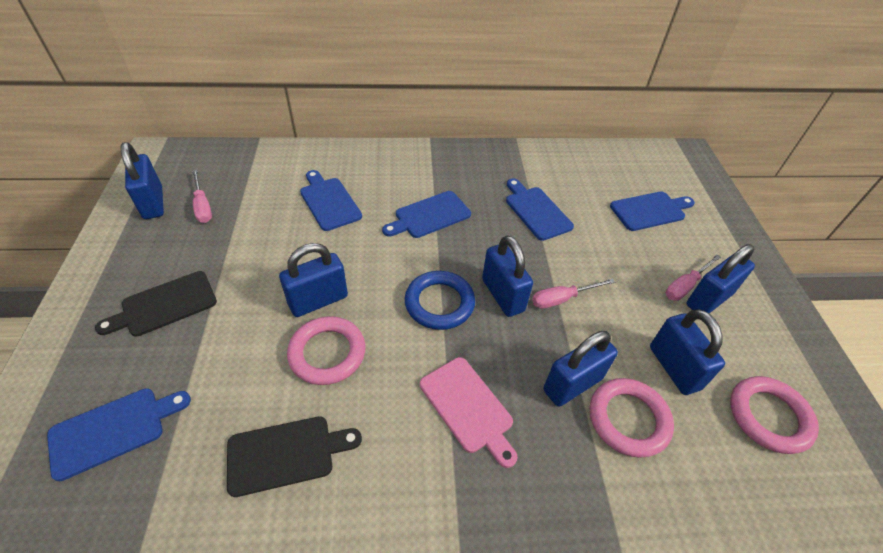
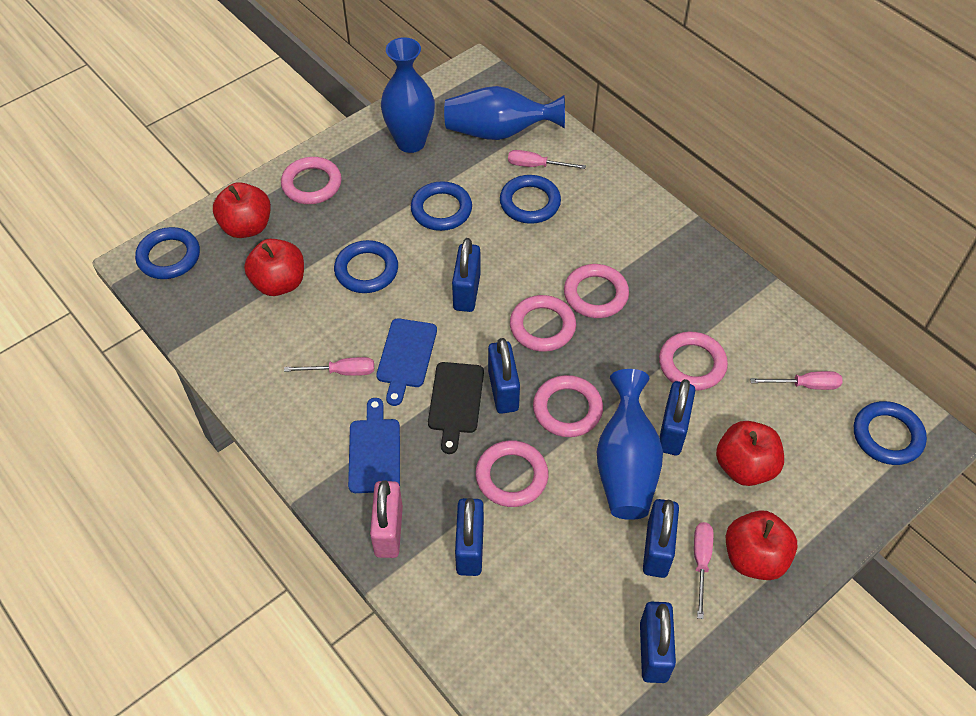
black cutting board: 2 -> 1
blue cutting board: 5 -> 2
blue ring: 1 -> 5
blue vase: 0 -> 3
pink cutting board: 1 -> 0
pink padlock: 0 -> 1
pink ring: 3 -> 6
pink screwdriver: 3 -> 4
red apple: 0 -> 4

